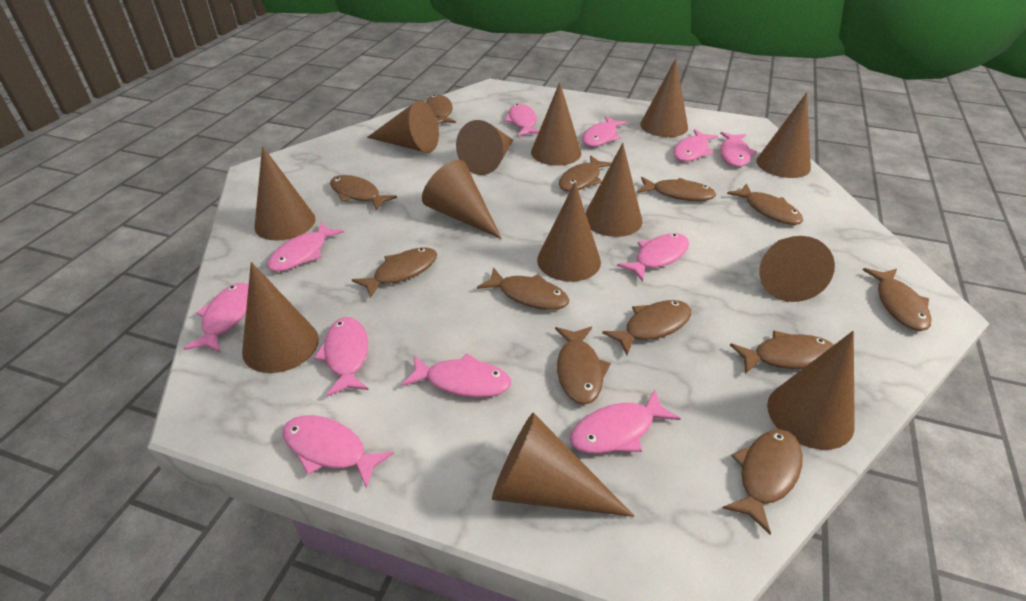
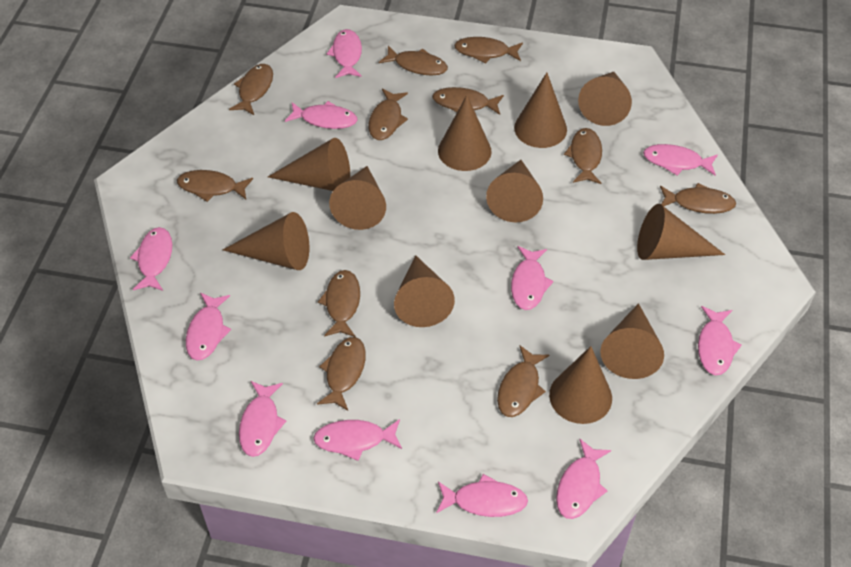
brown cone: 13 -> 11
brown fish: 12 -> 11

